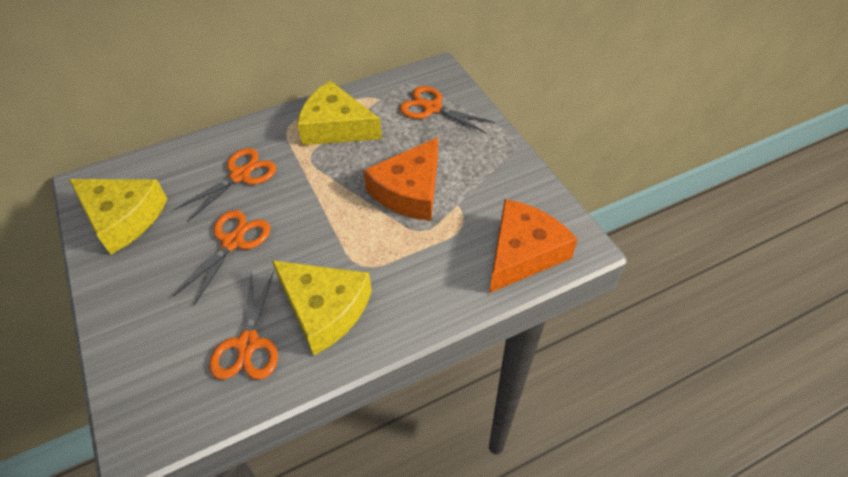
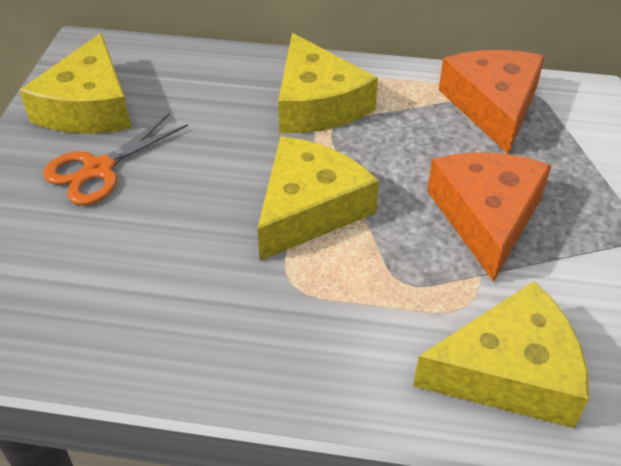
orange scissors: 4 -> 1
yellow cheese: 3 -> 4

